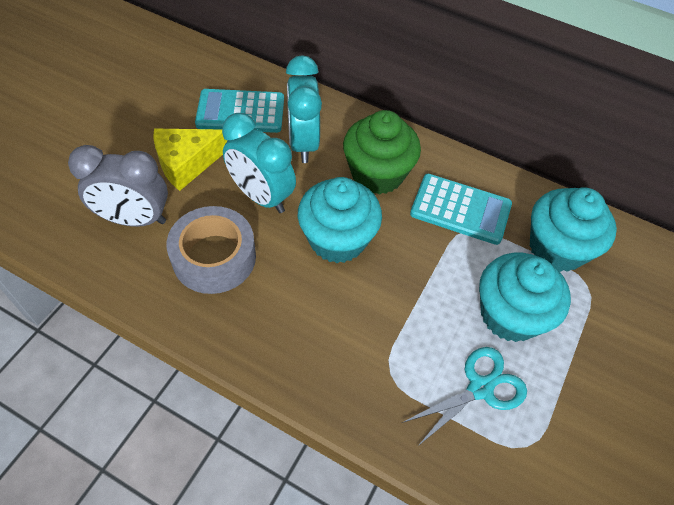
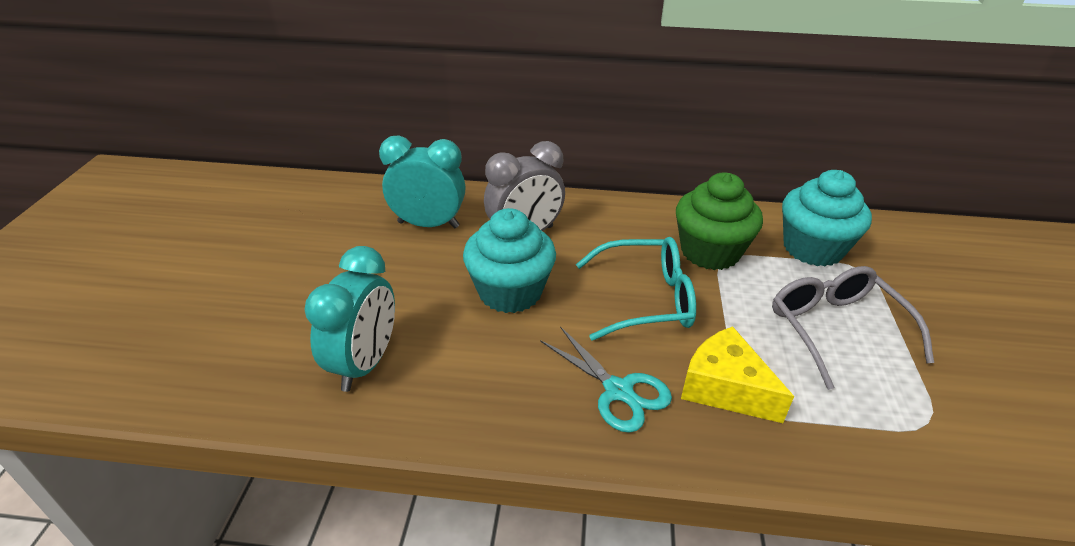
grey glasses: 0 -> 1
grey tape: 1 -> 0
turquoise calculator: 2 -> 0
turquoise cupcake: 3 -> 2
turquoise glasses: 0 -> 1

